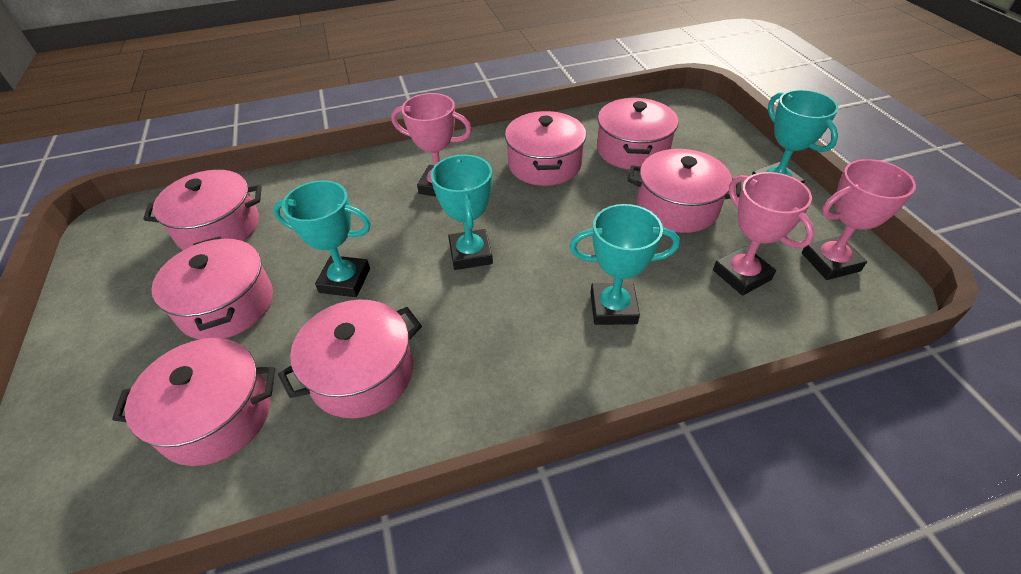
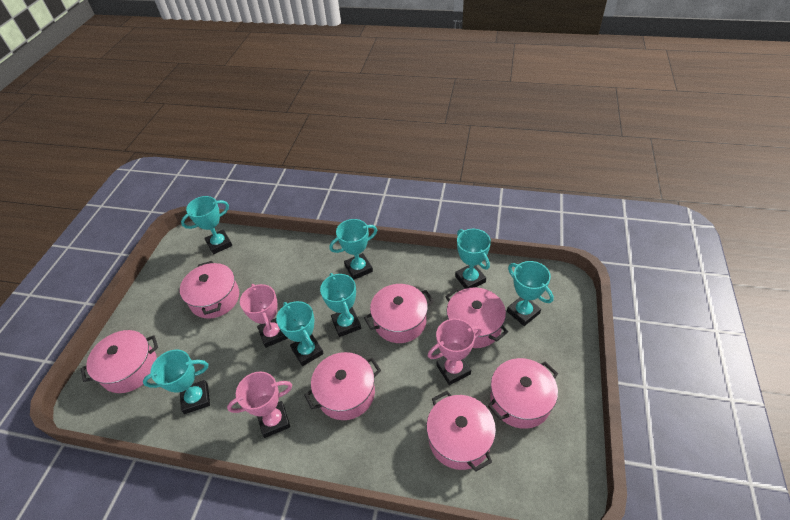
turquoise trophy: 4 -> 7

